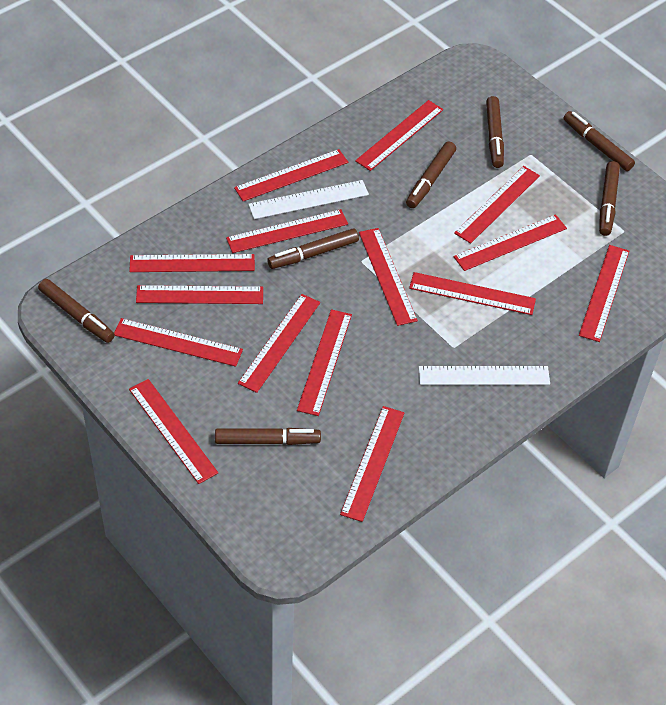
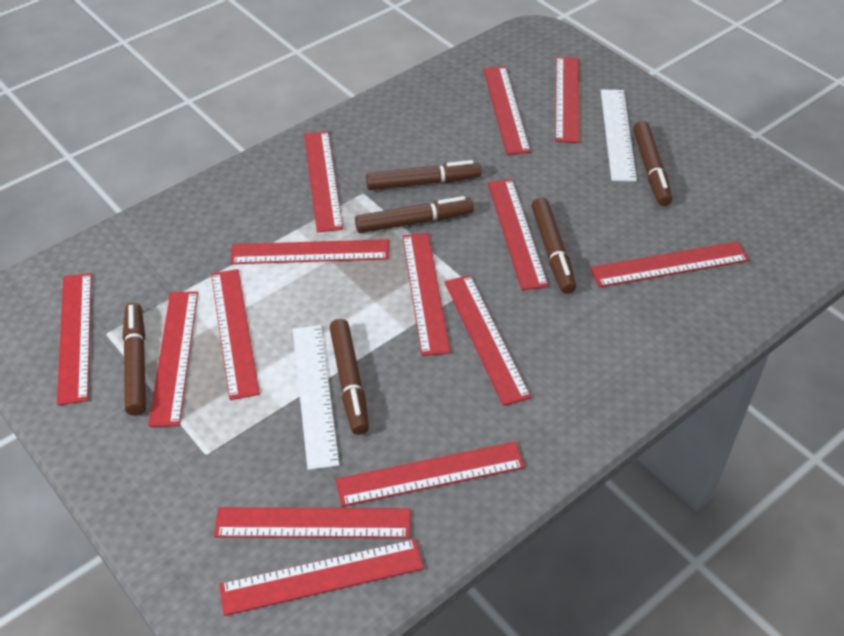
brown marker: 7 -> 6
red ruler: 15 -> 14

